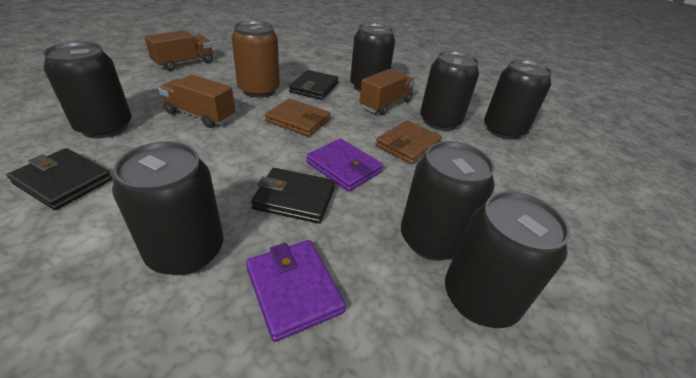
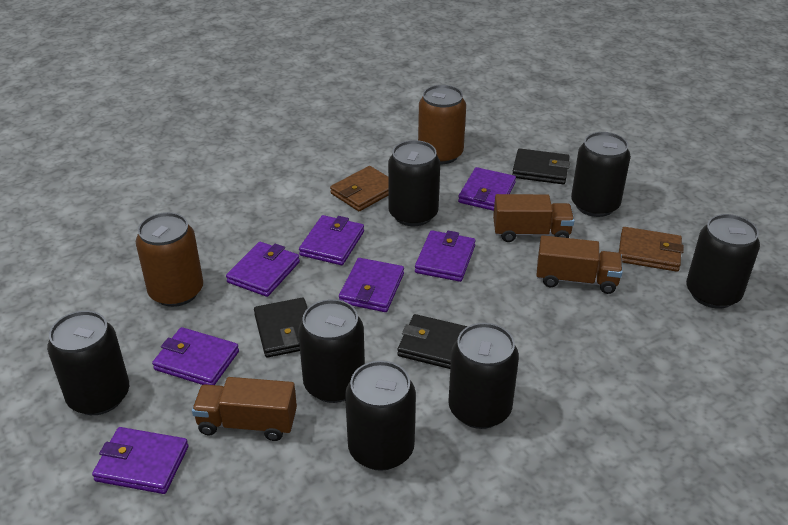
brown can: 1 -> 2
purple wallet: 2 -> 7

